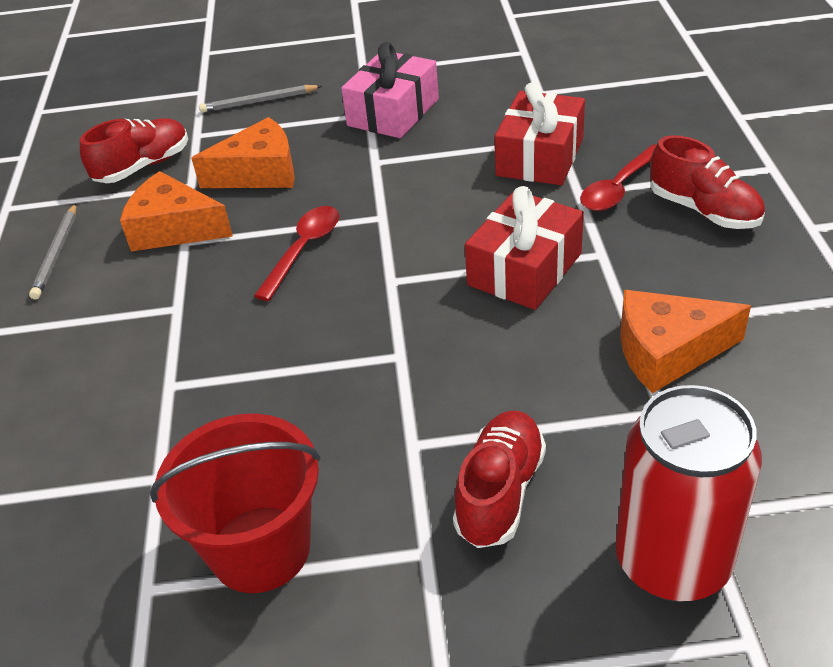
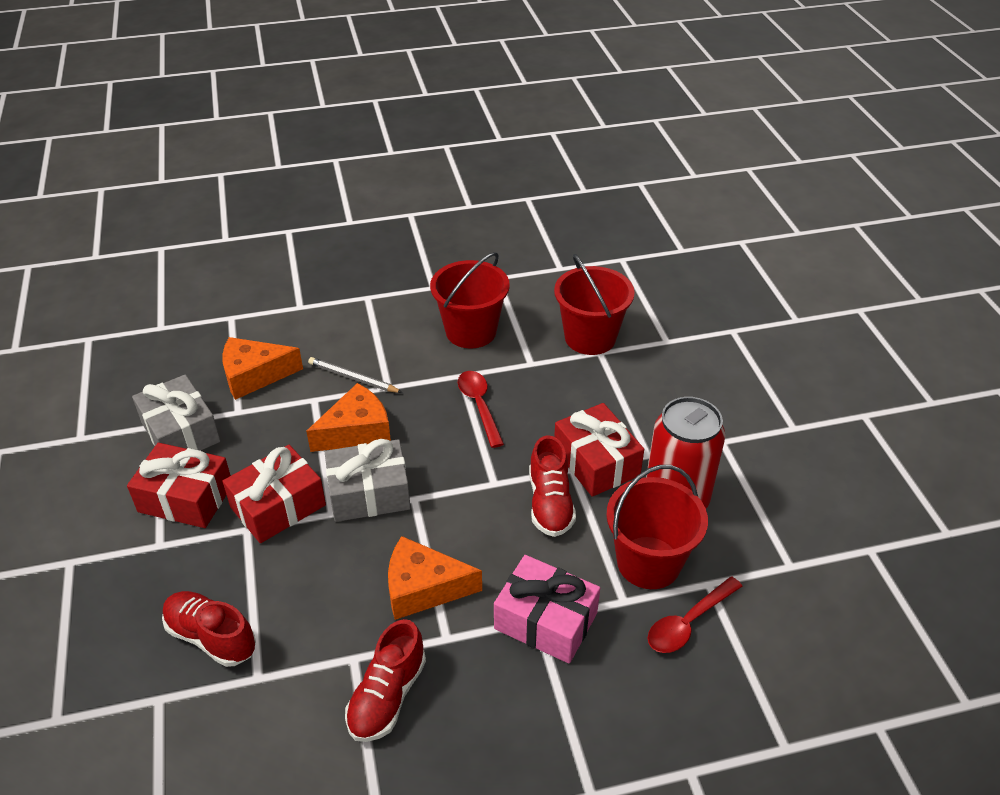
grey gift: 0 -> 2
grey pencil: 2 -> 1
red bucket: 1 -> 3
red gift: 2 -> 3

